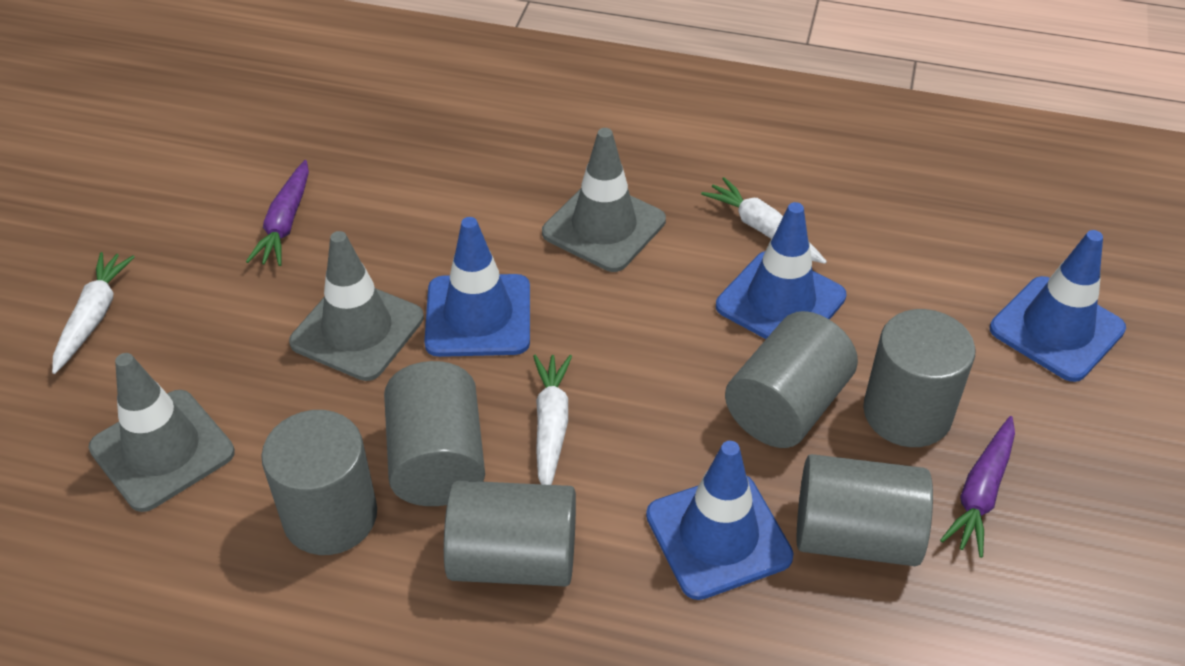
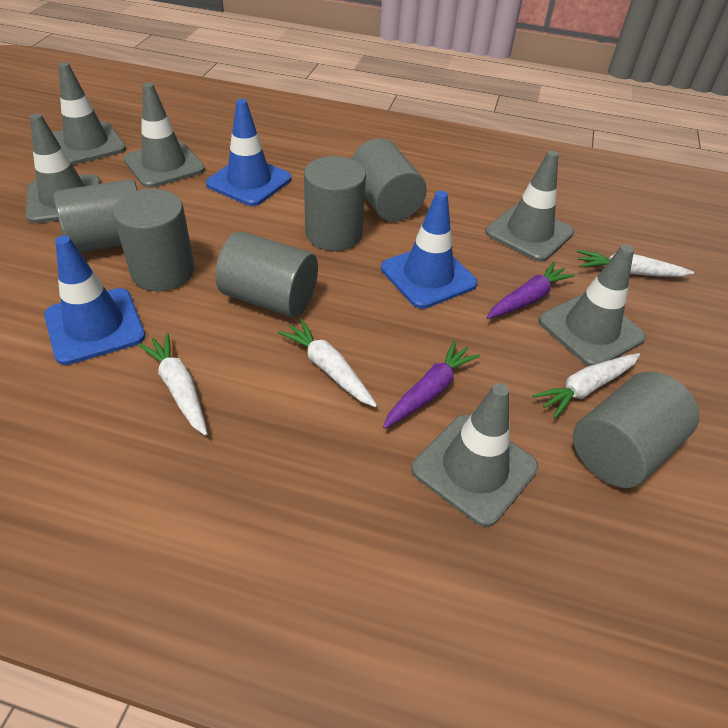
blue traffic cone: 4 -> 3
grey traffic cone: 3 -> 6
white carrot: 3 -> 4

